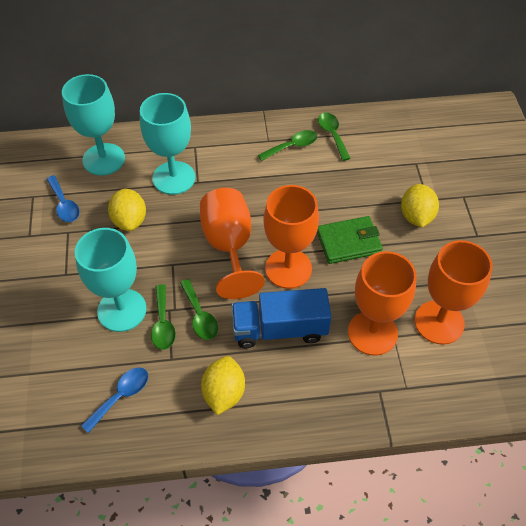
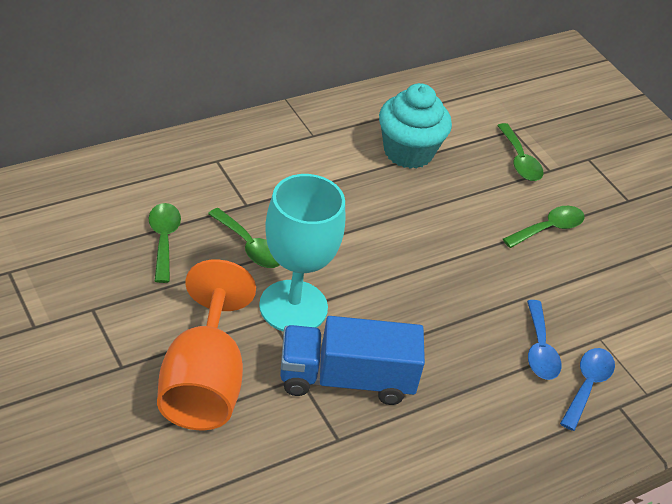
green wallet: 1 -> 0
orange goblet: 4 -> 1
turquoise cupcake: 0 -> 1
turquoise goblet: 3 -> 1
yellow lemon: 3 -> 0

